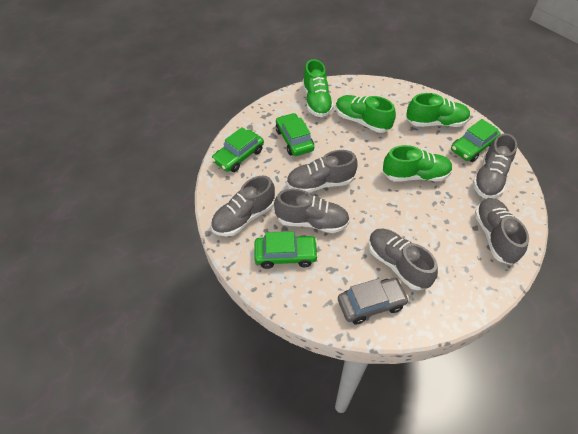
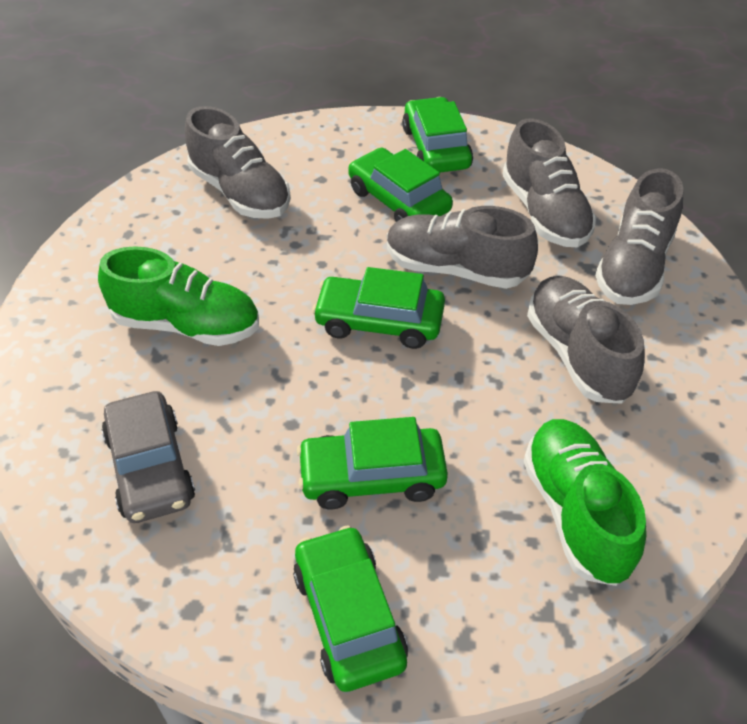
green car: 4 -> 5
green shoe: 4 -> 2
grey shoe: 6 -> 5

